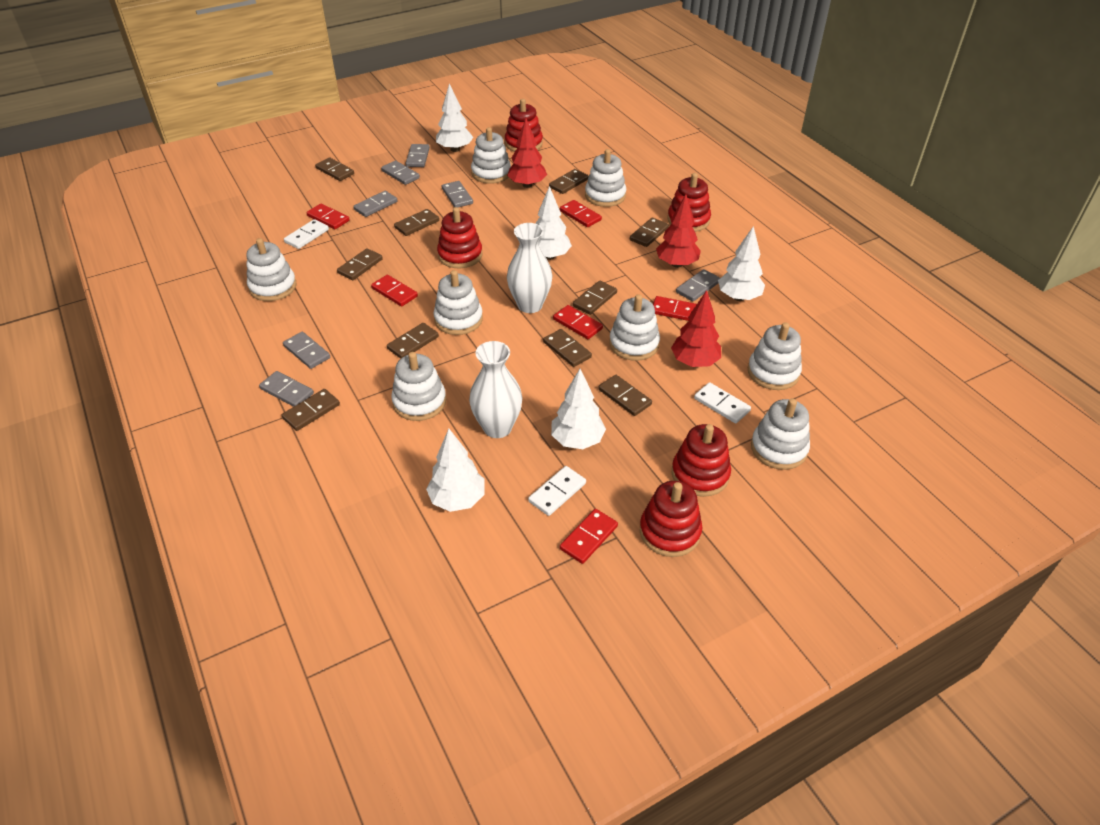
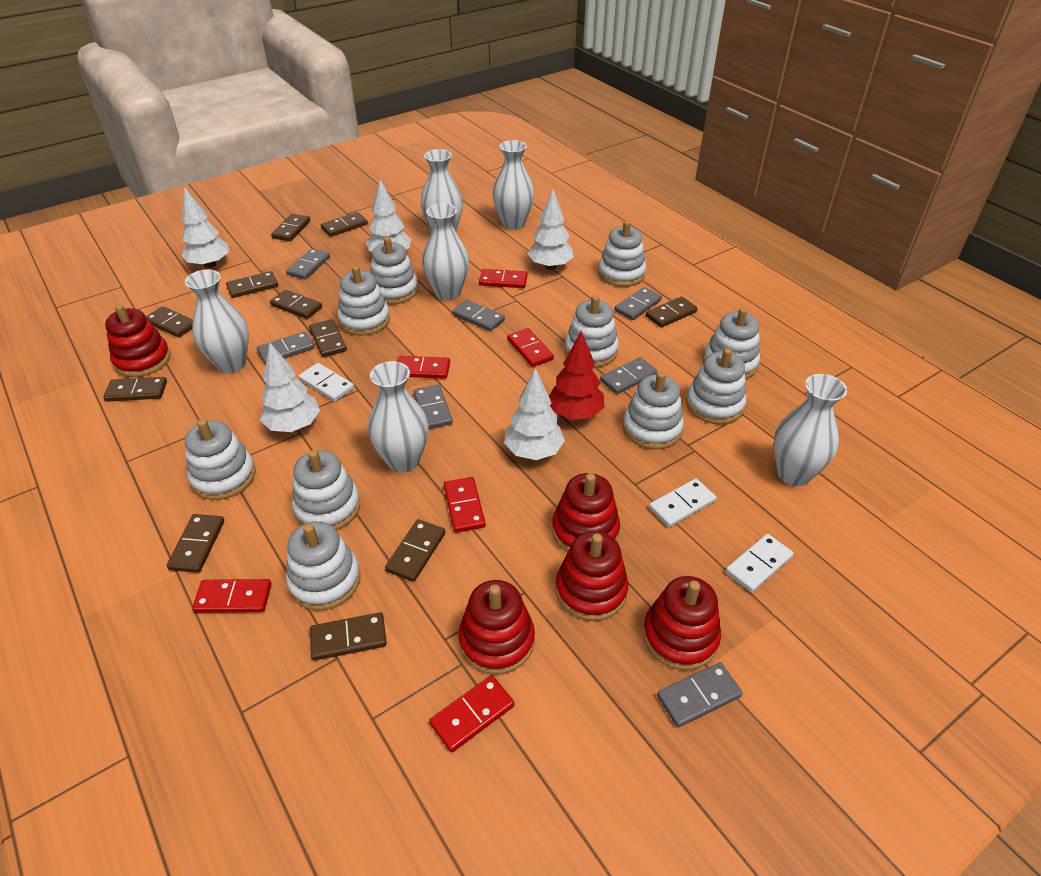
brown domino: 10 -> 11
red tree: 3 -> 1
white stacking toy: 8 -> 10
white vase: 2 -> 6

